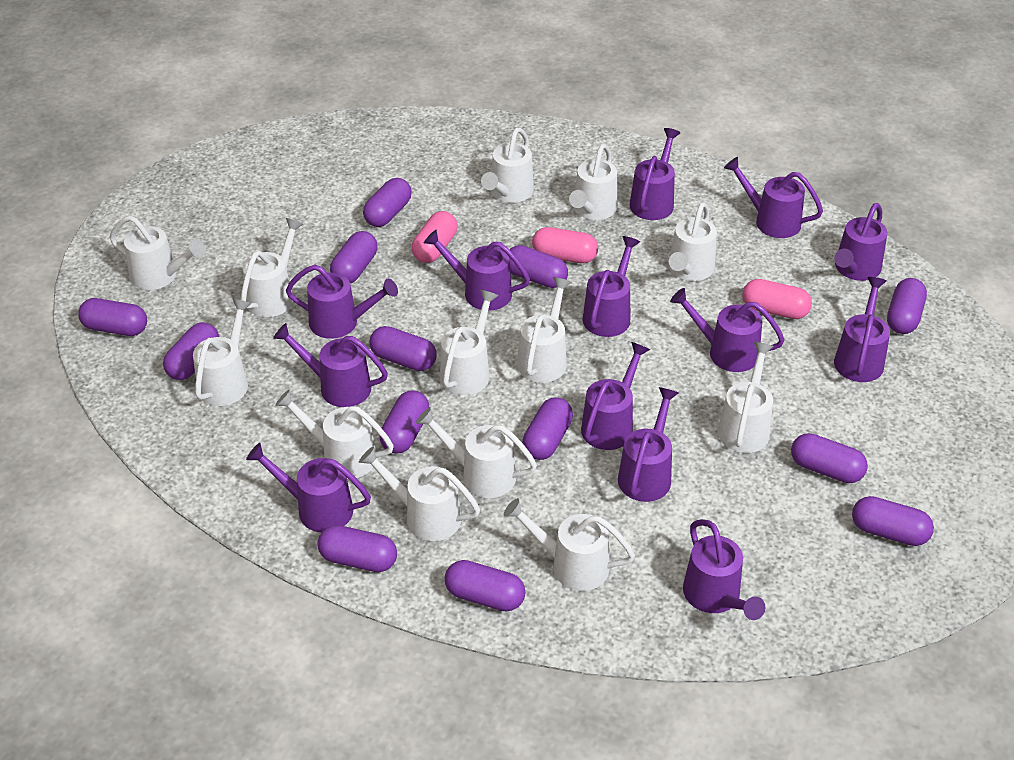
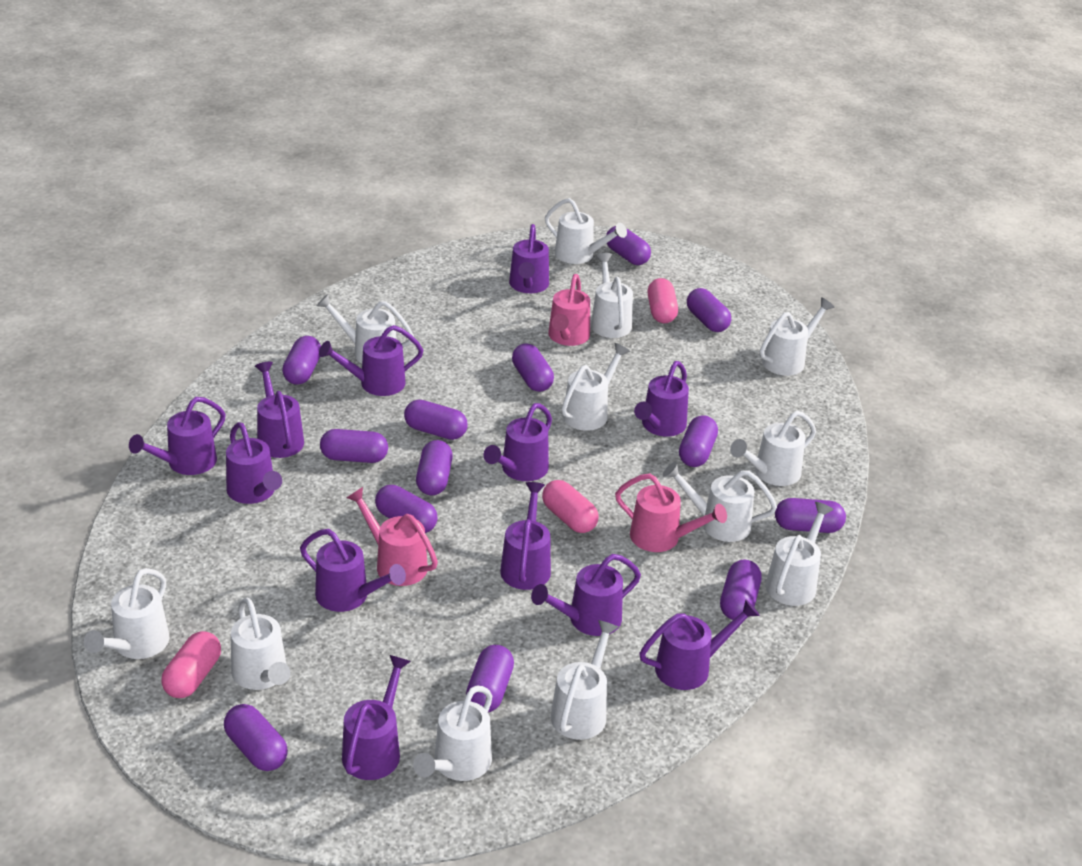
pink watering can: 0 -> 3
purple watering can: 13 -> 12
white watering can: 13 -> 12

